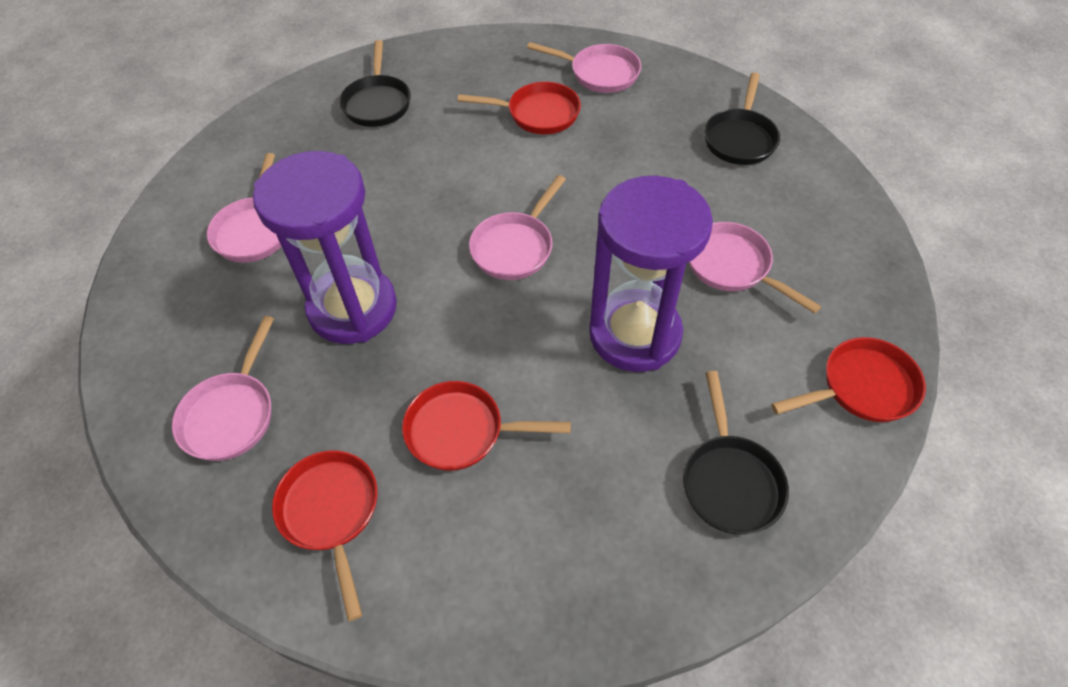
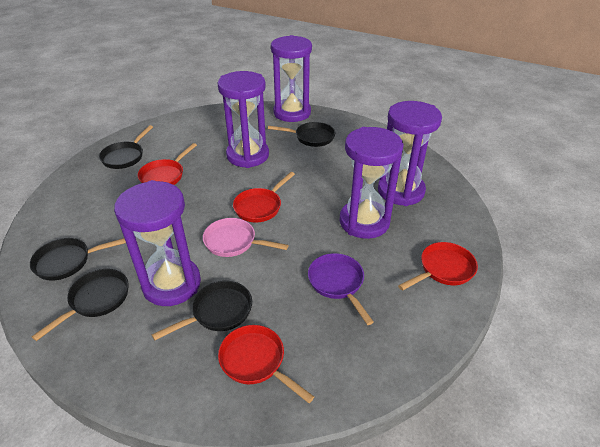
black pan: 3 -> 5
pink pan: 5 -> 1
purple hourglass: 2 -> 5
purple pan: 0 -> 1

